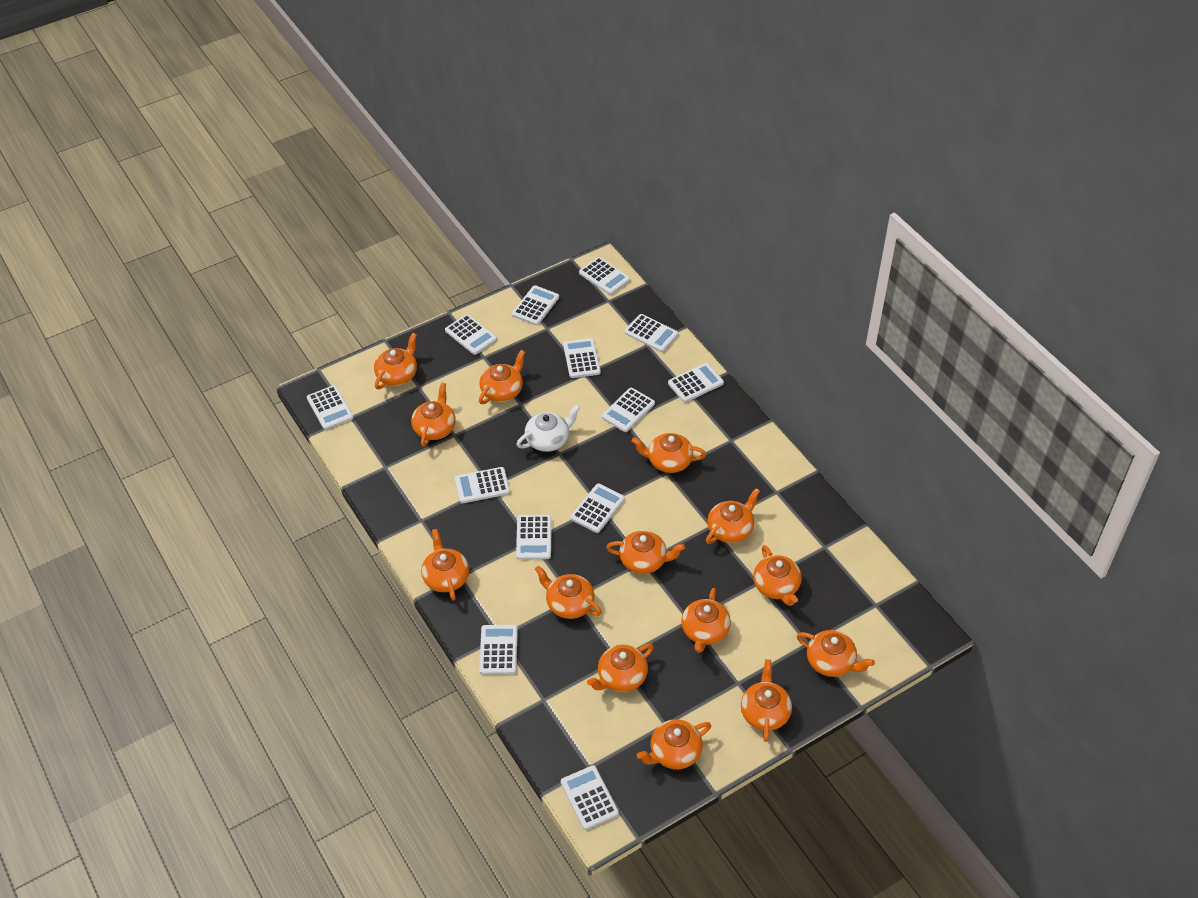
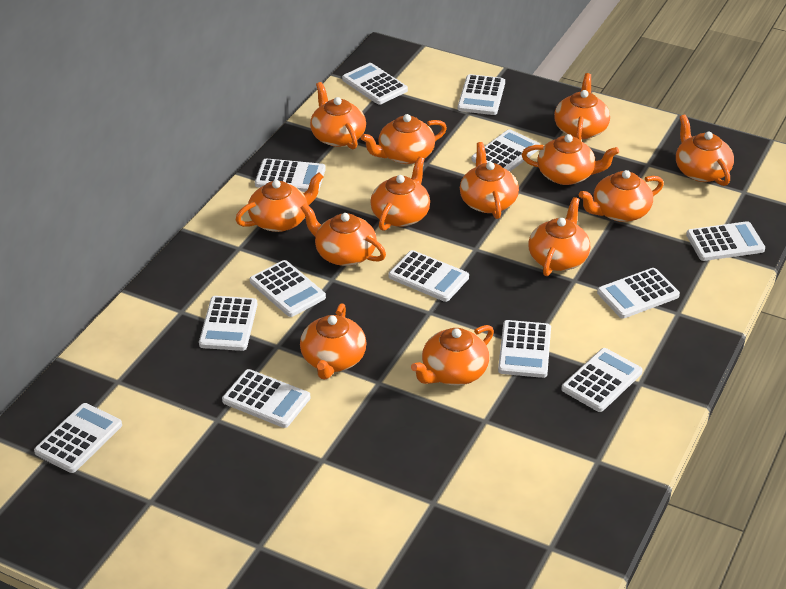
orange teapot: 14 -> 13
white teapot: 1 -> 0

